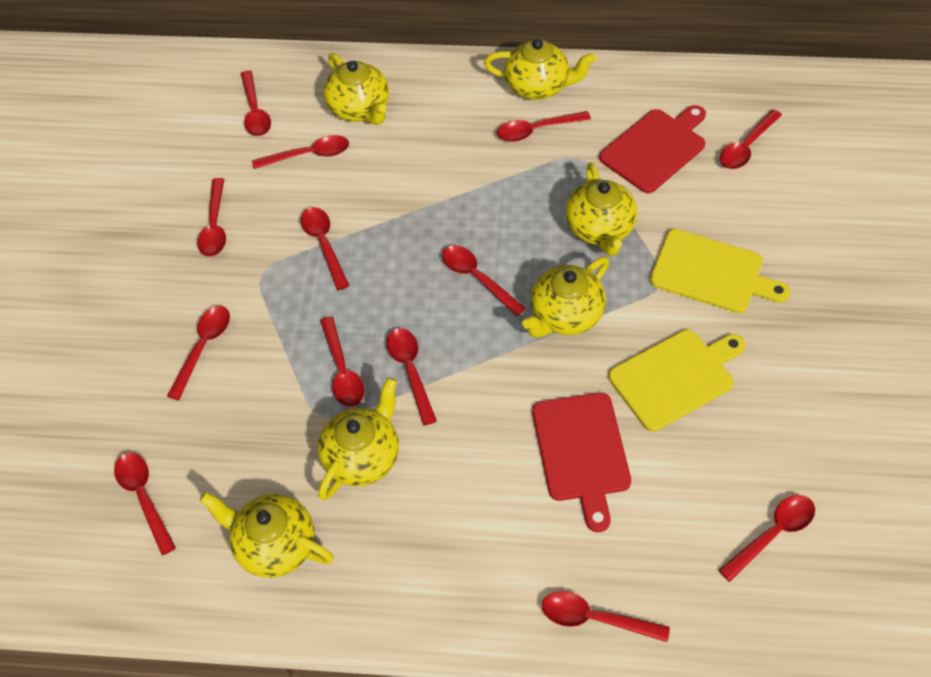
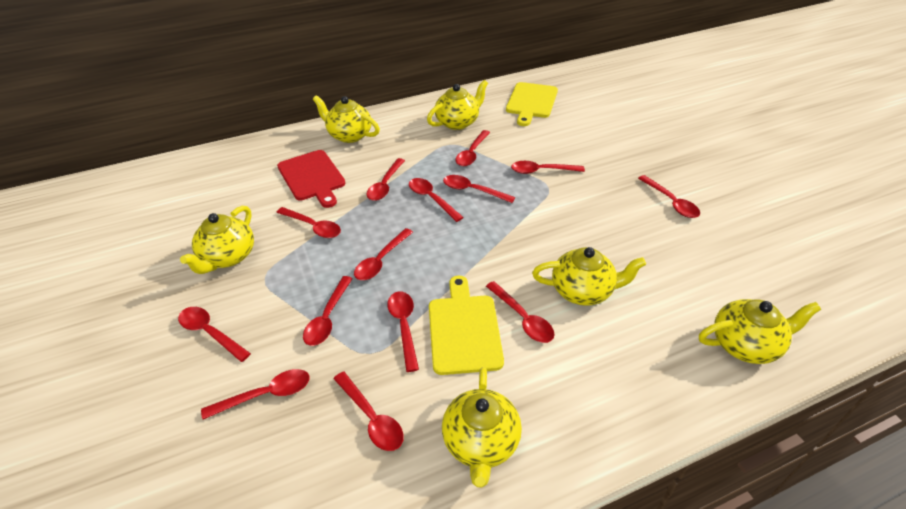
red cutting board: 2 -> 1
red spoon: 13 -> 14

